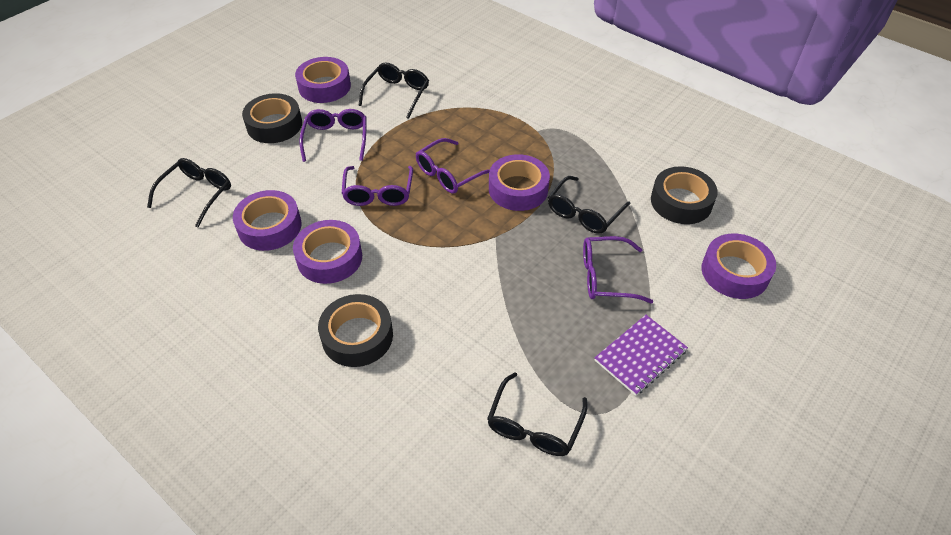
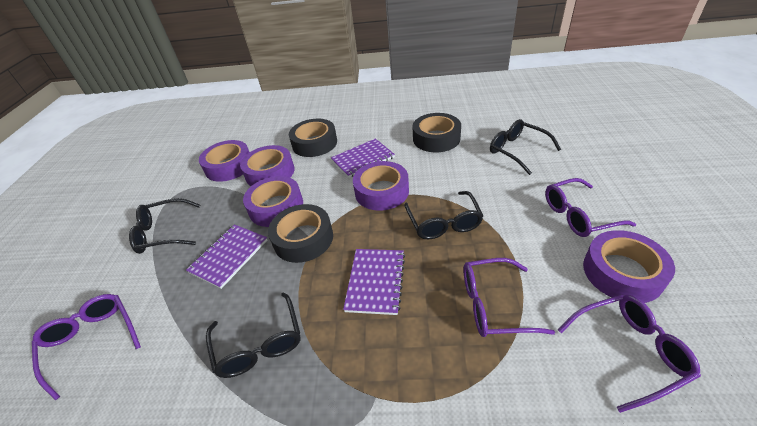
purple notebook: 1 -> 3

